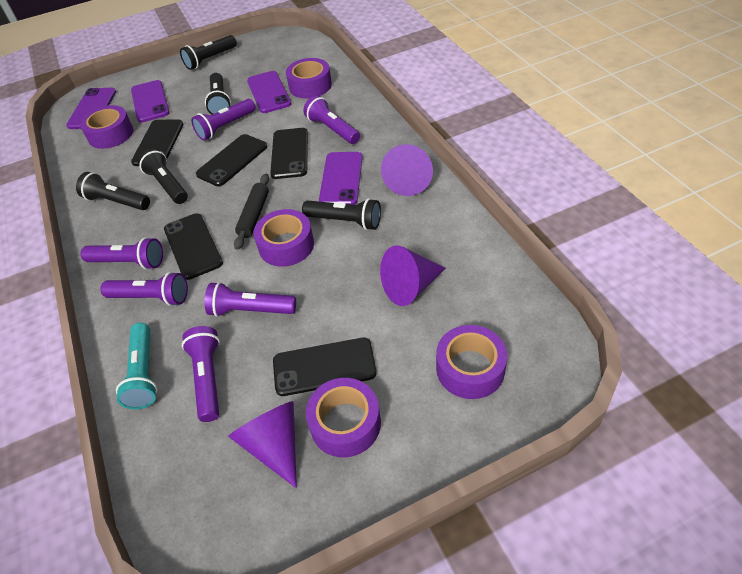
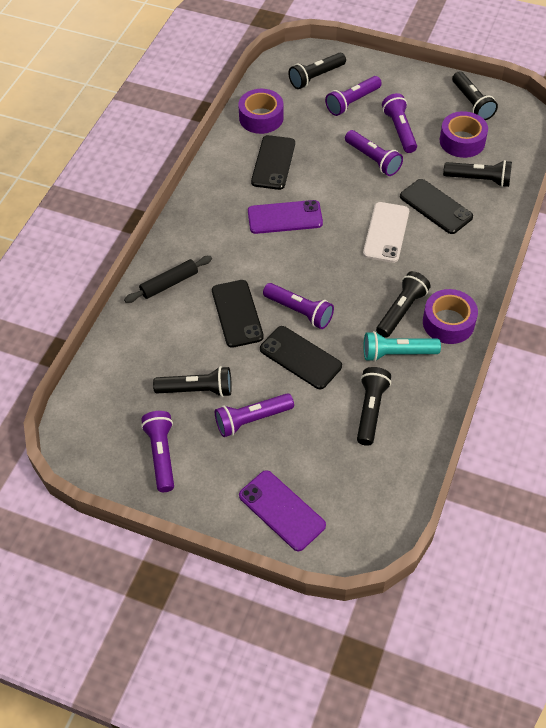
black flashlight: 5 -> 6
black phone: 5 -> 4
purple cone: 3 -> 0
purple phone: 4 -> 2
purple tape: 5 -> 3
white phone: 0 -> 1

